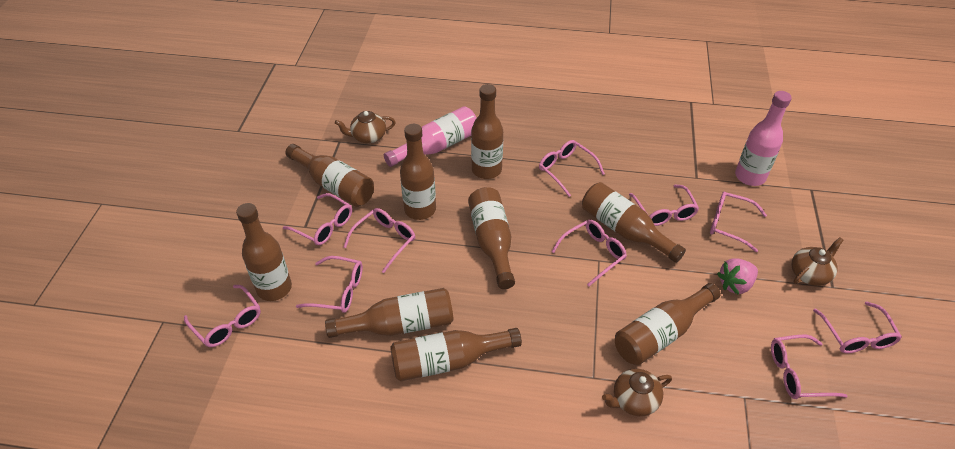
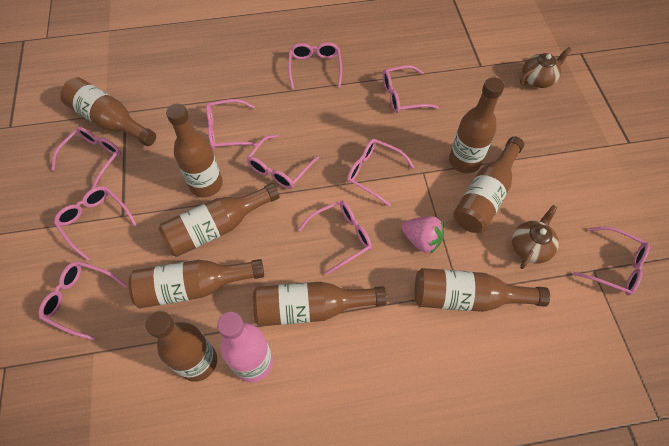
brown teapot: 3 -> 2
pink bottle: 2 -> 1

